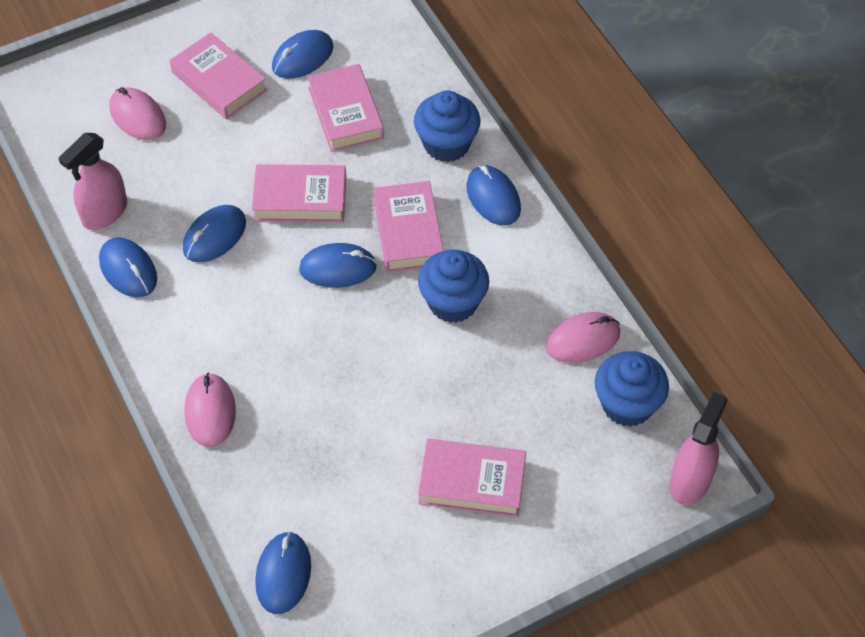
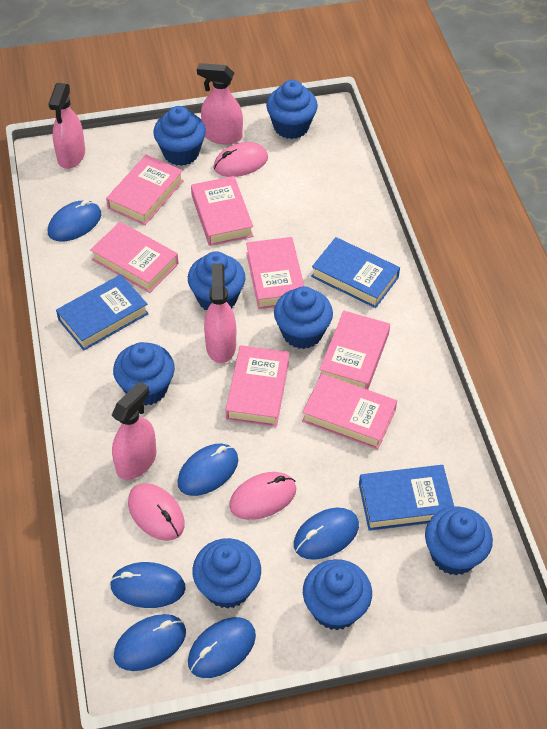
blue book: 0 -> 3
blue cupcake: 3 -> 8
pink book: 5 -> 7
pink spray bottle: 2 -> 4

